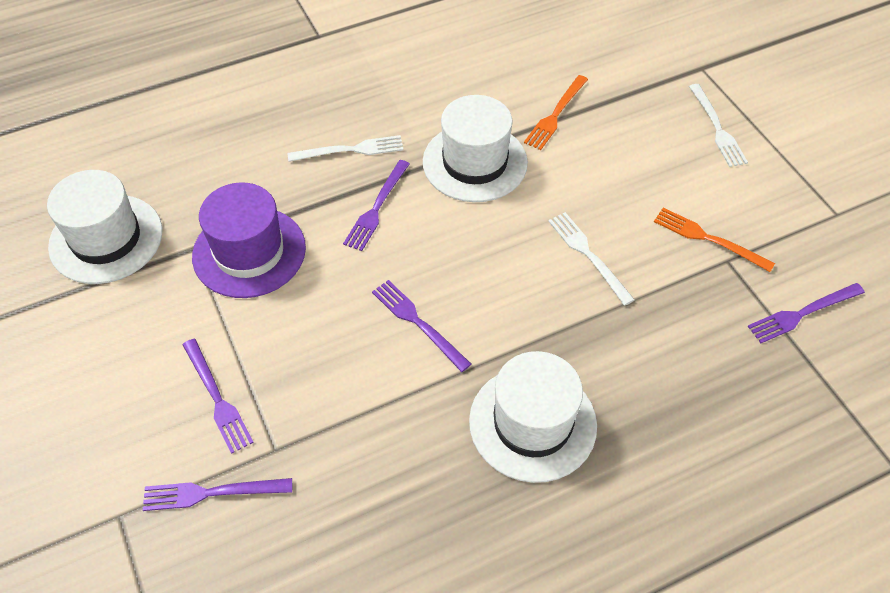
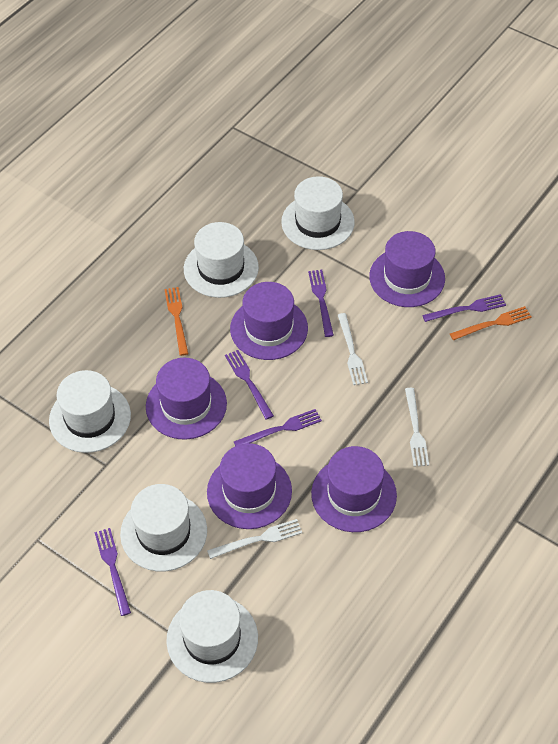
purple hat: 1 -> 5
white hat: 3 -> 5

